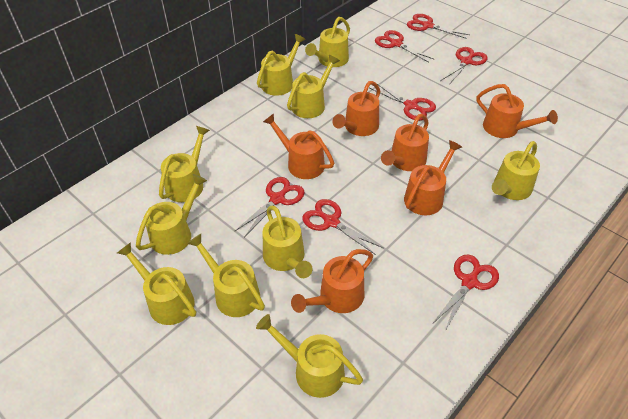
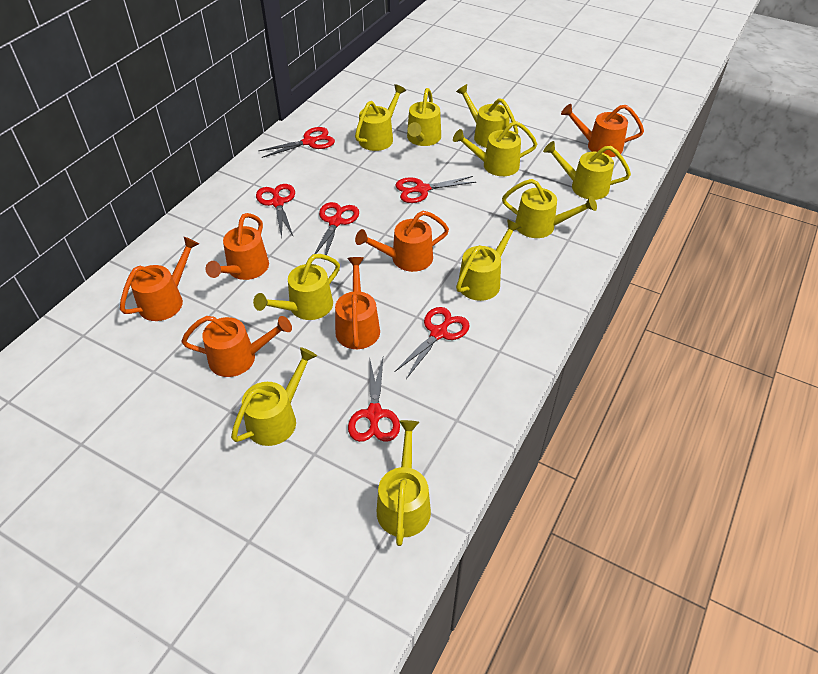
red scissors: 7 -> 6

